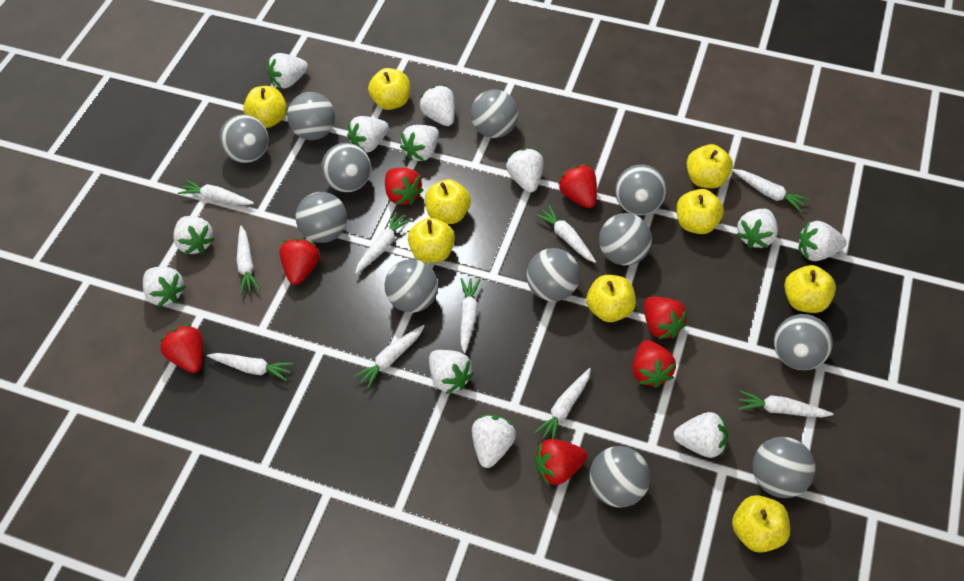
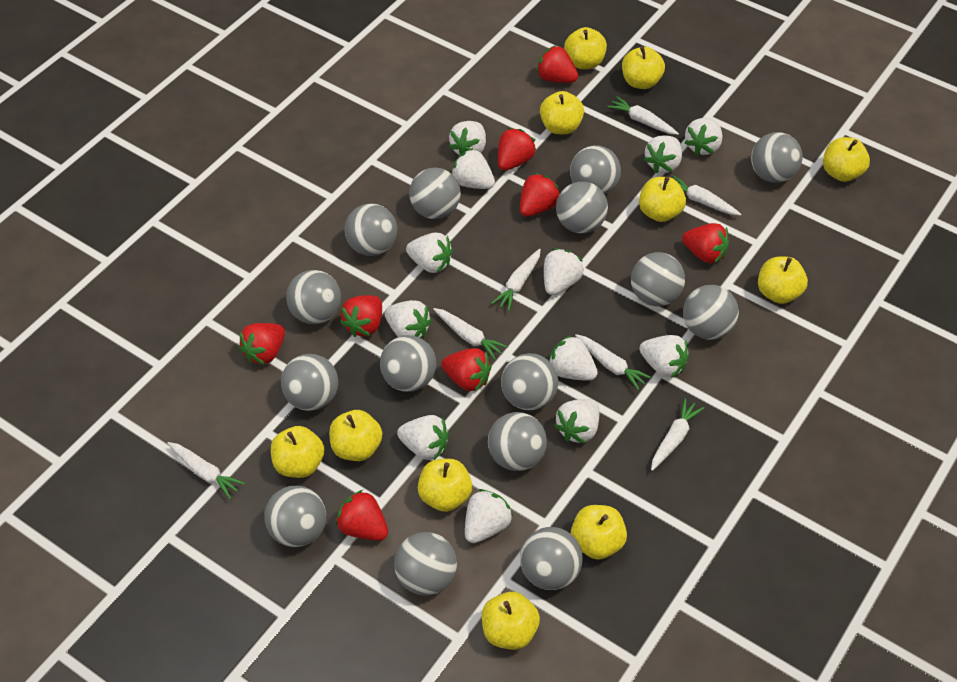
grey ball: 12 -> 15
red strawberry: 7 -> 8
white carrot: 10 -> 7
yellow apple: 9 -> 11

